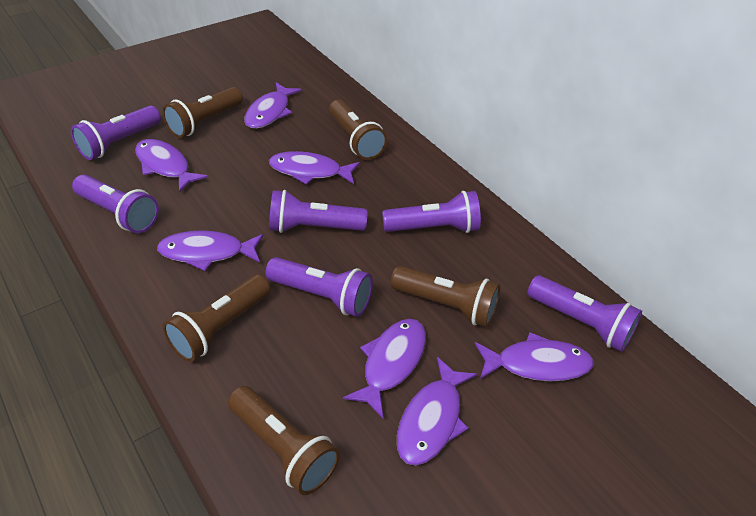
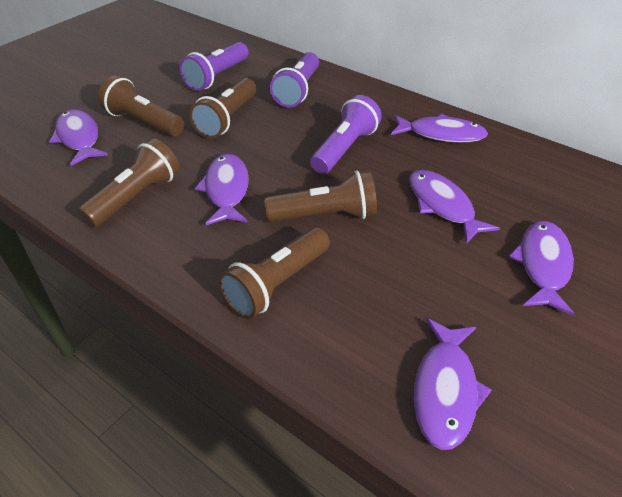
purple fish: 7 -> 6
purple flashlight: 6 -> 3

